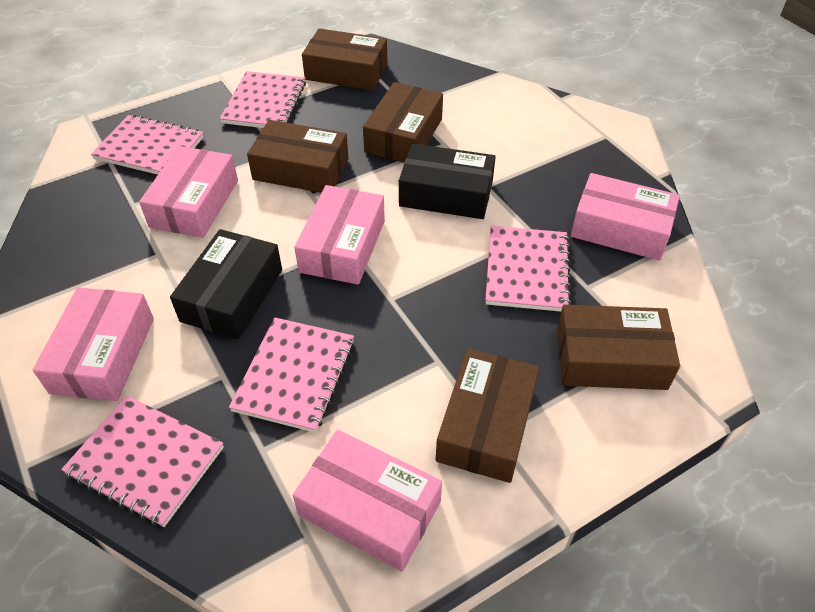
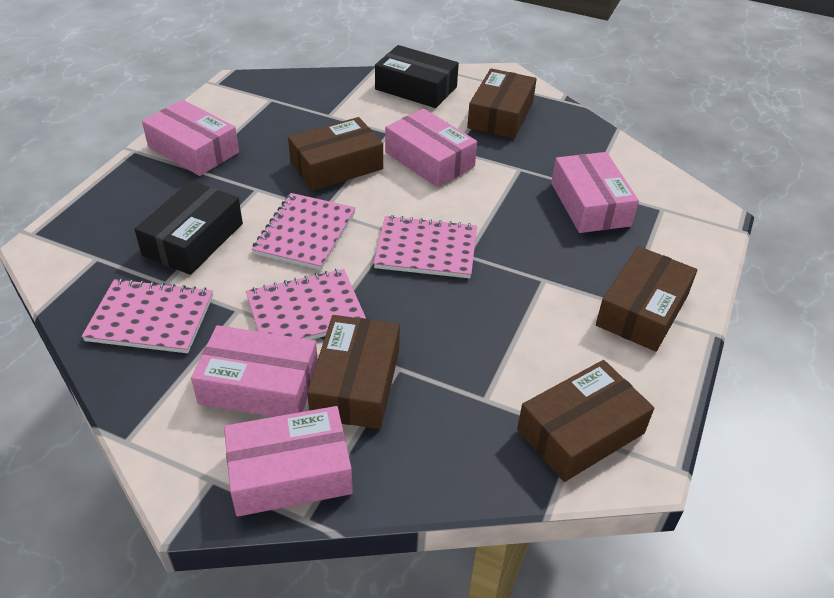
pink notebook: 5 -> 4

